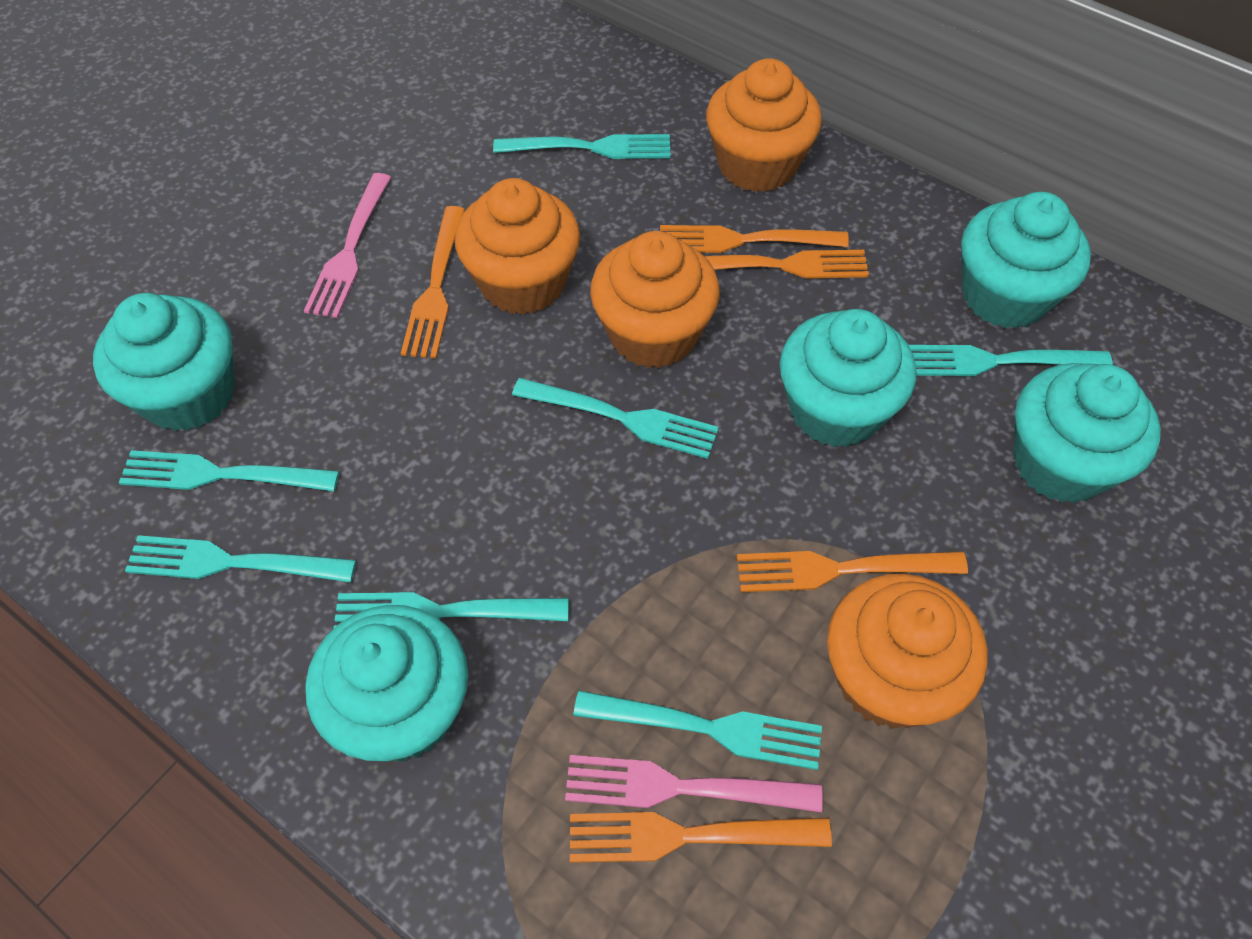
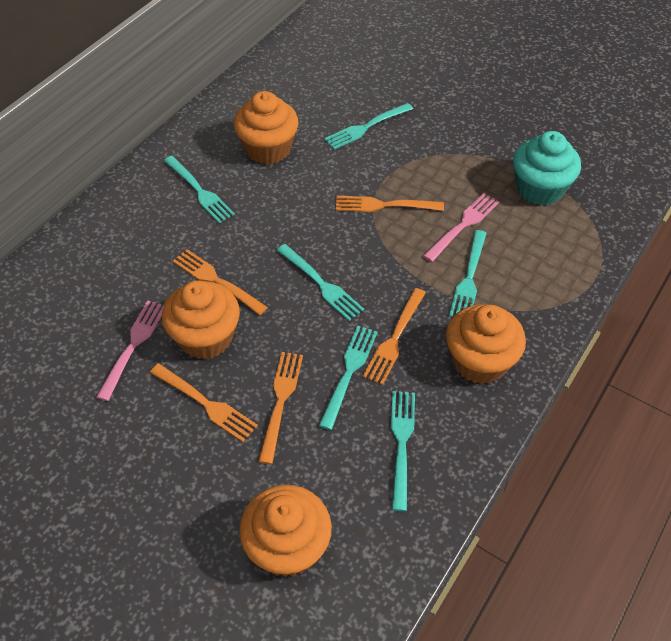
turquoise cupcake: 5 -> 1
turquoise fork: 7 -> 6

